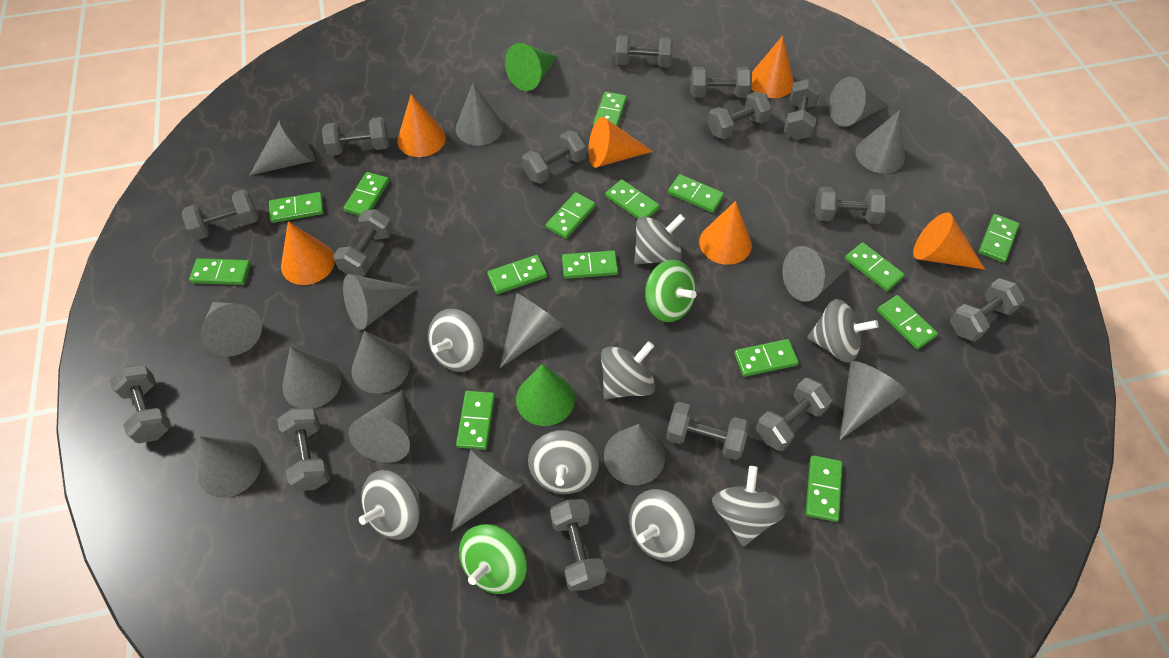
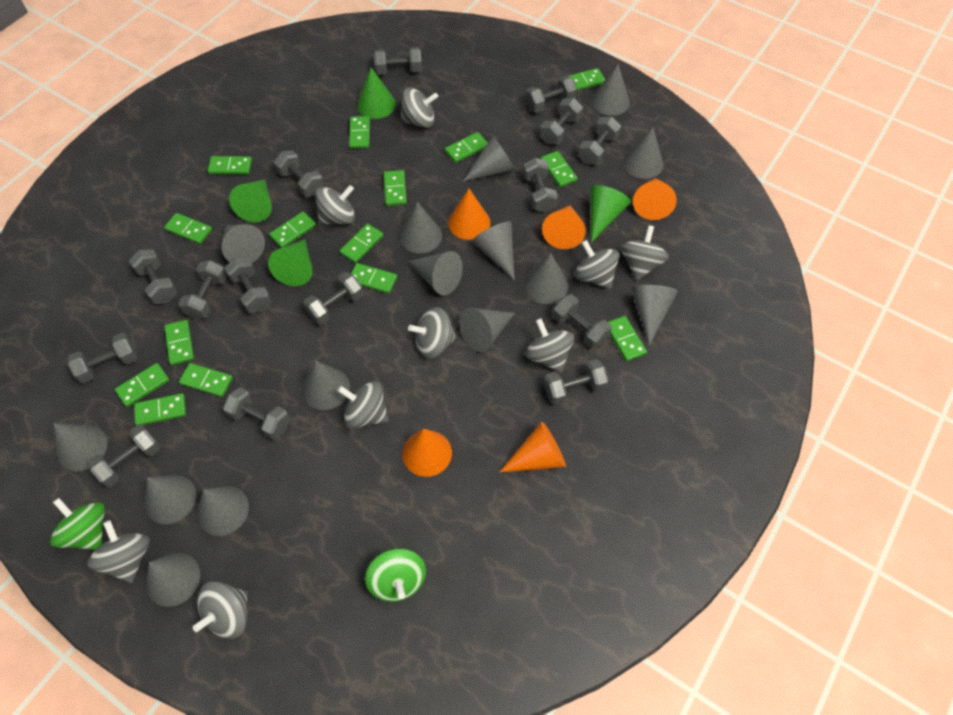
green cone: 2 -> 4
grey spinning top: 8 -> 9
orange cone: 6 -> 5

